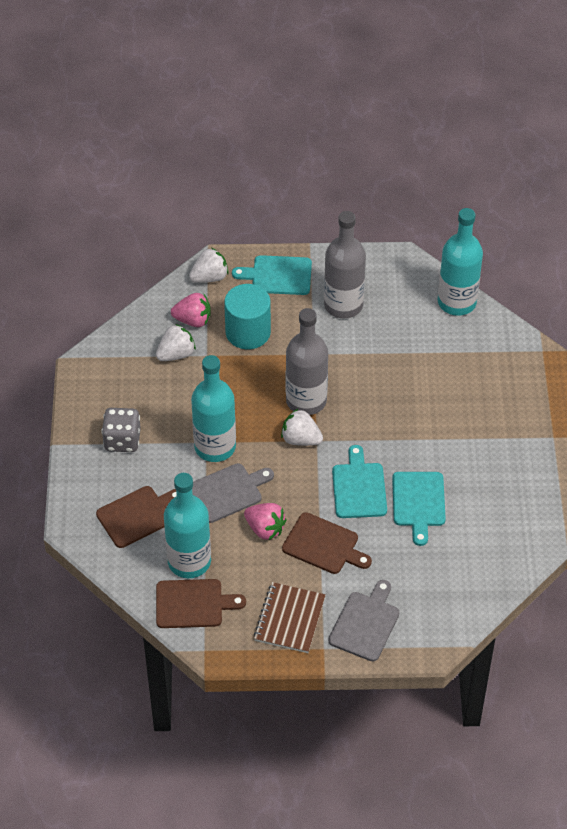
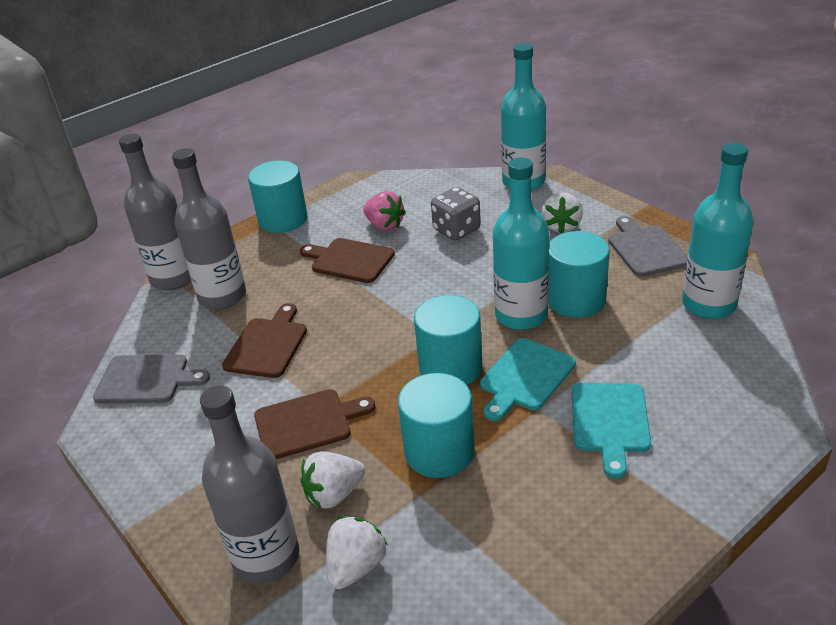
brown notebook: 1 -> 0
grey bottle: 2 -> 3
pink strawberry: 2 -> 1
turquoise cutting board: 3 -> 2
turquoise cylinder: 1 -> 4

